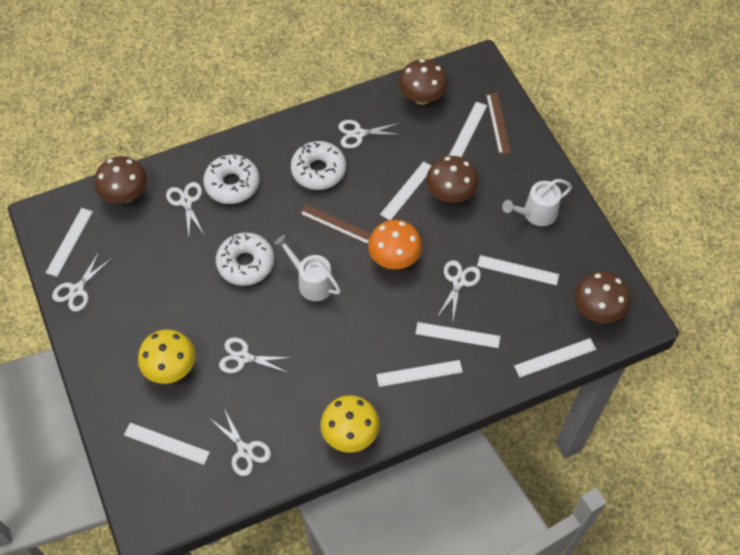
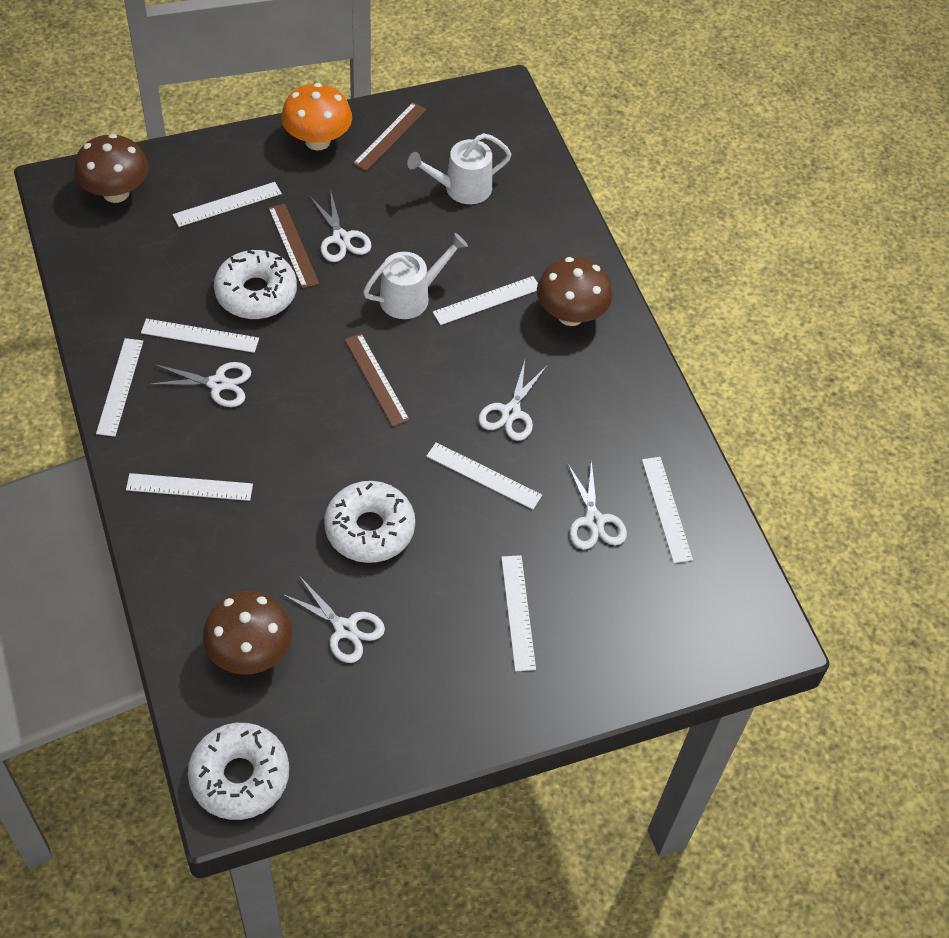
brown mushroom: 4 -> 3
brown ruler: 2 -> 3
white scissors: 6 -> 5
yellow mushroom: 2 -> 0

